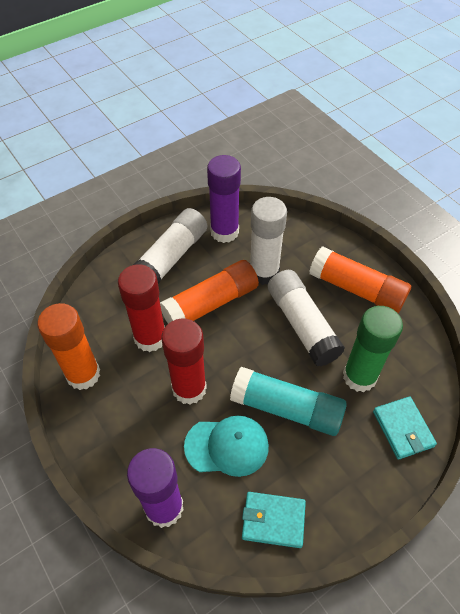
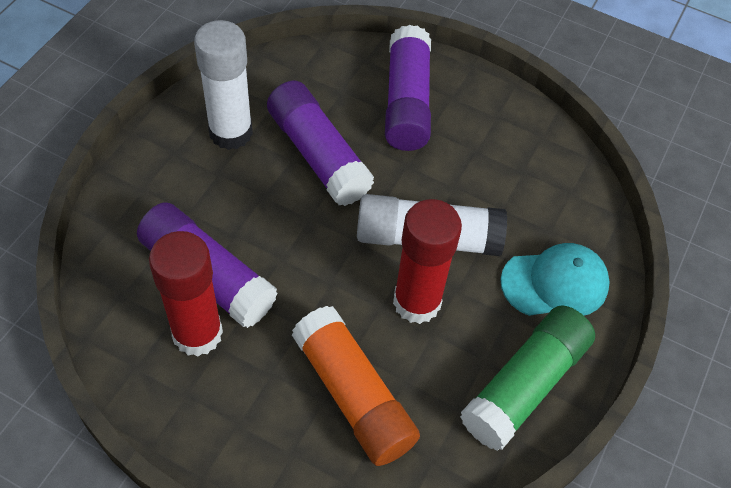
orange glue stick: 3 -> 1
purple glue stick: 2 -> 3
turquoise glue stick: 1 -> 0
turquoise wallet: 2 -> 0
white glue stick: 3 -> 2

